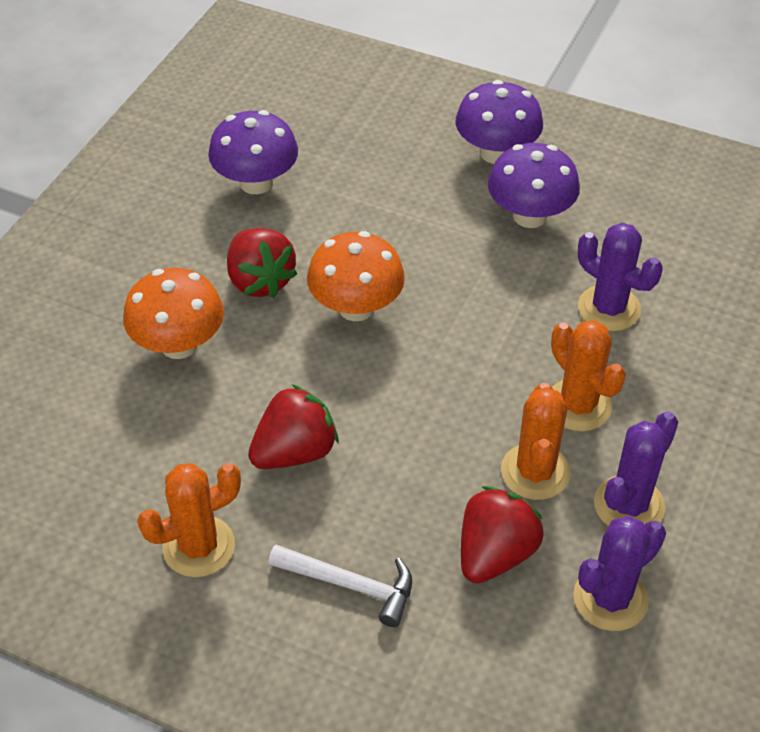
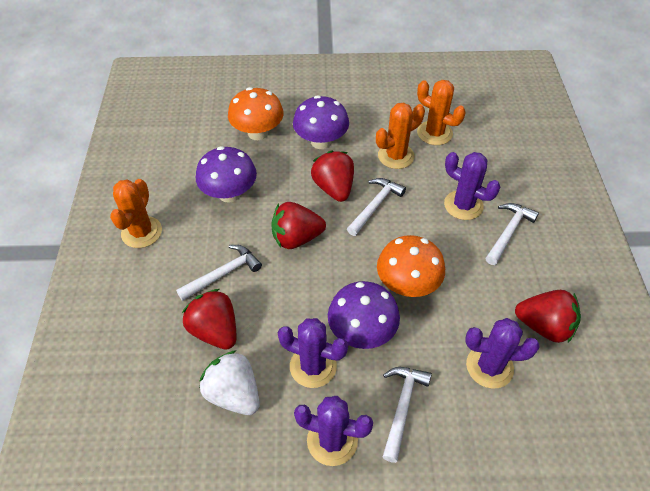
purple cactus: 3 -> 4
red strawberry: 3 -> 4
white hammer: 1 -> 4
white strawberry: 0 -> 1

